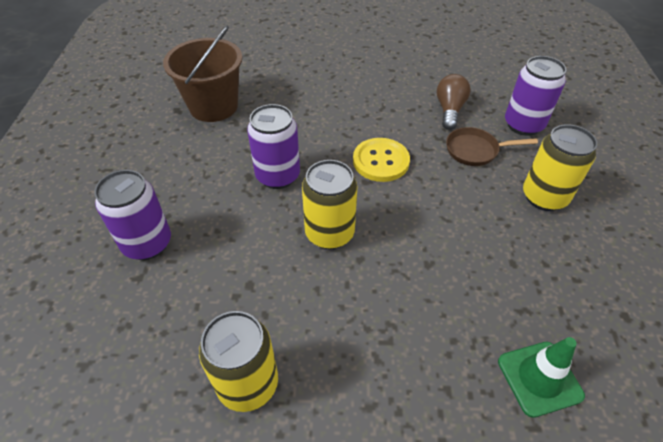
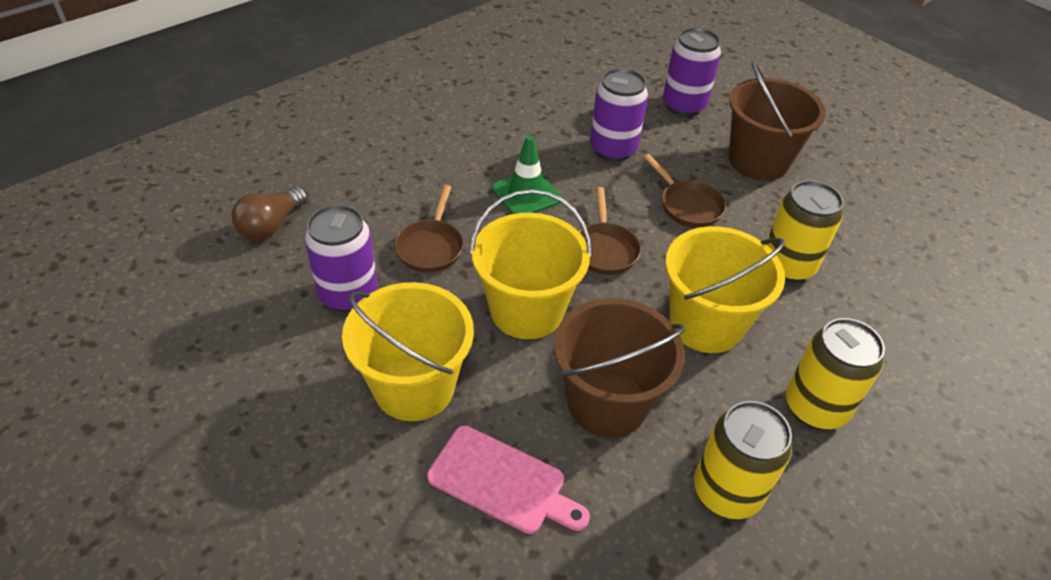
brown bucket: 1 -> 2
brown pan: 1 -> 3
pink cutting board: 0 -> 1
yellow bucket: 0 -> 3
yellow button: 1 -> 0

